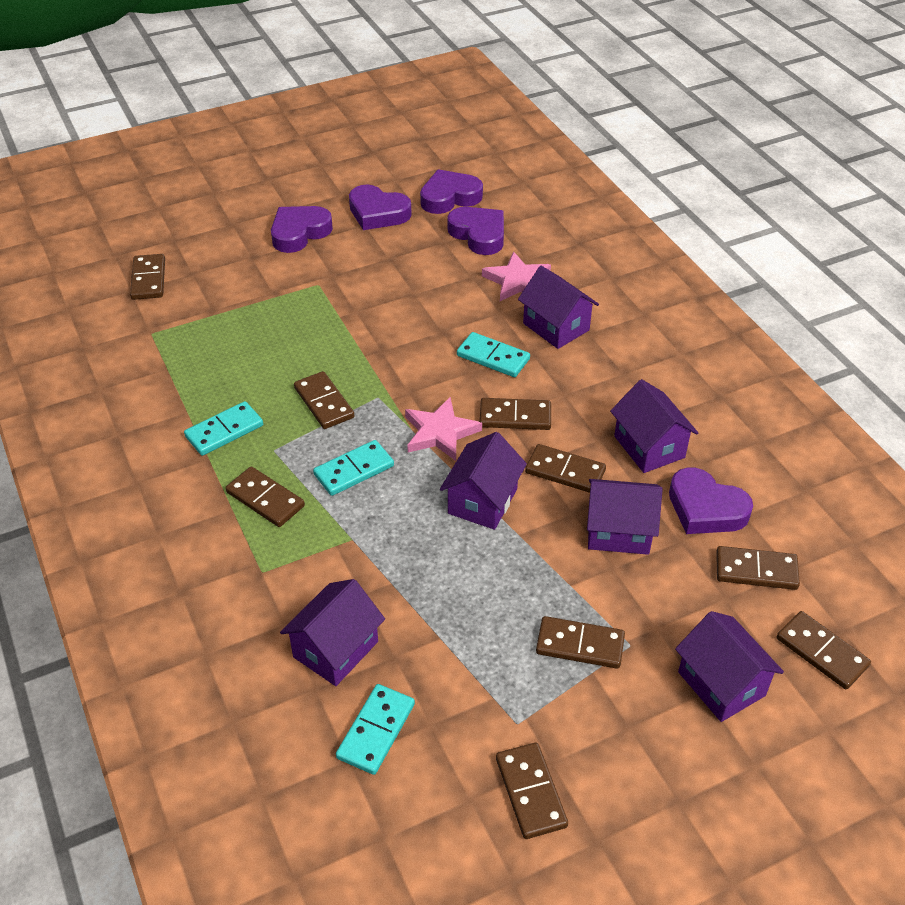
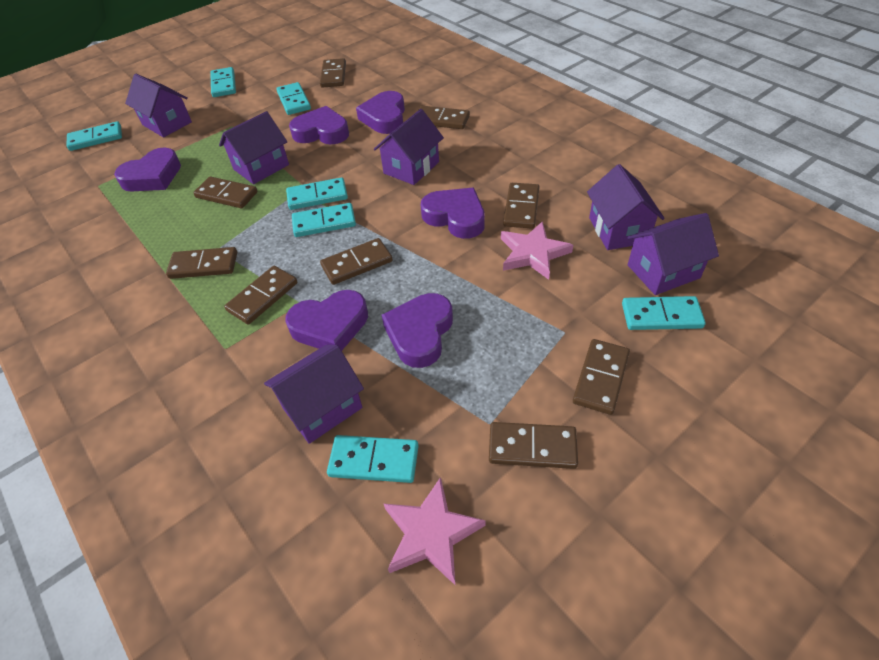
purple heart: 5 -> 6
turquoise domino: 4 -> 7

